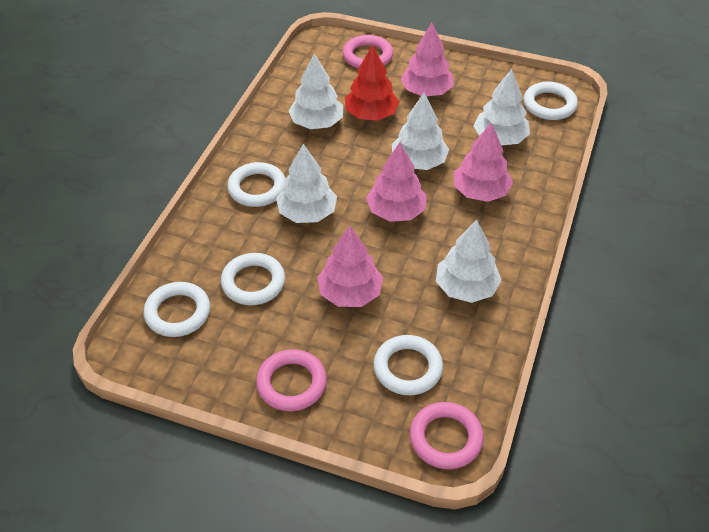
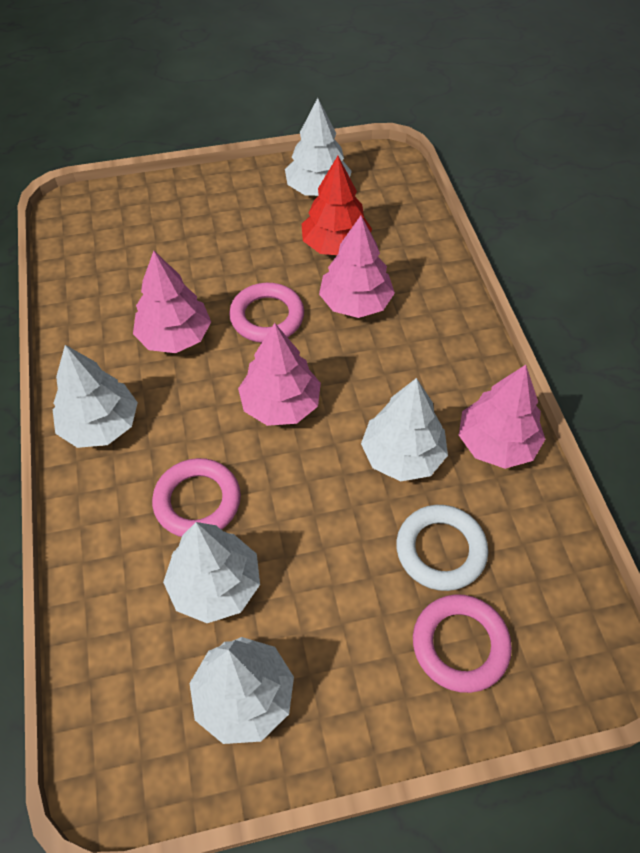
white ring: 5 -> 1

